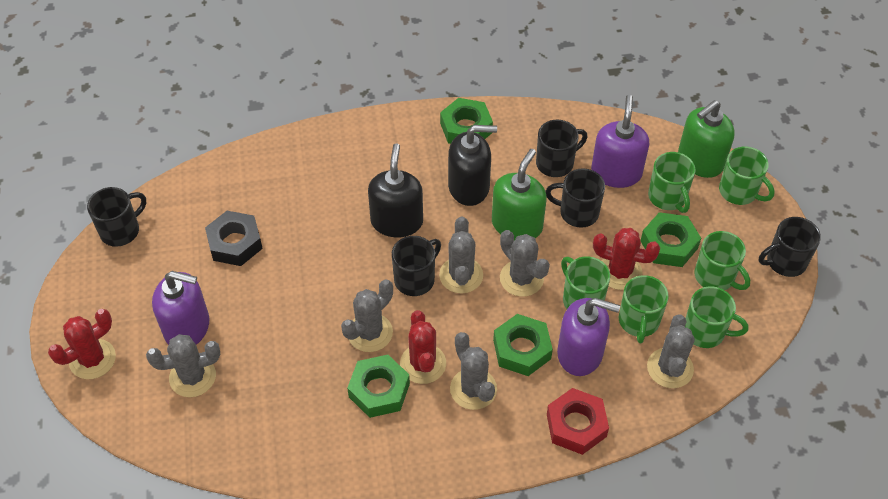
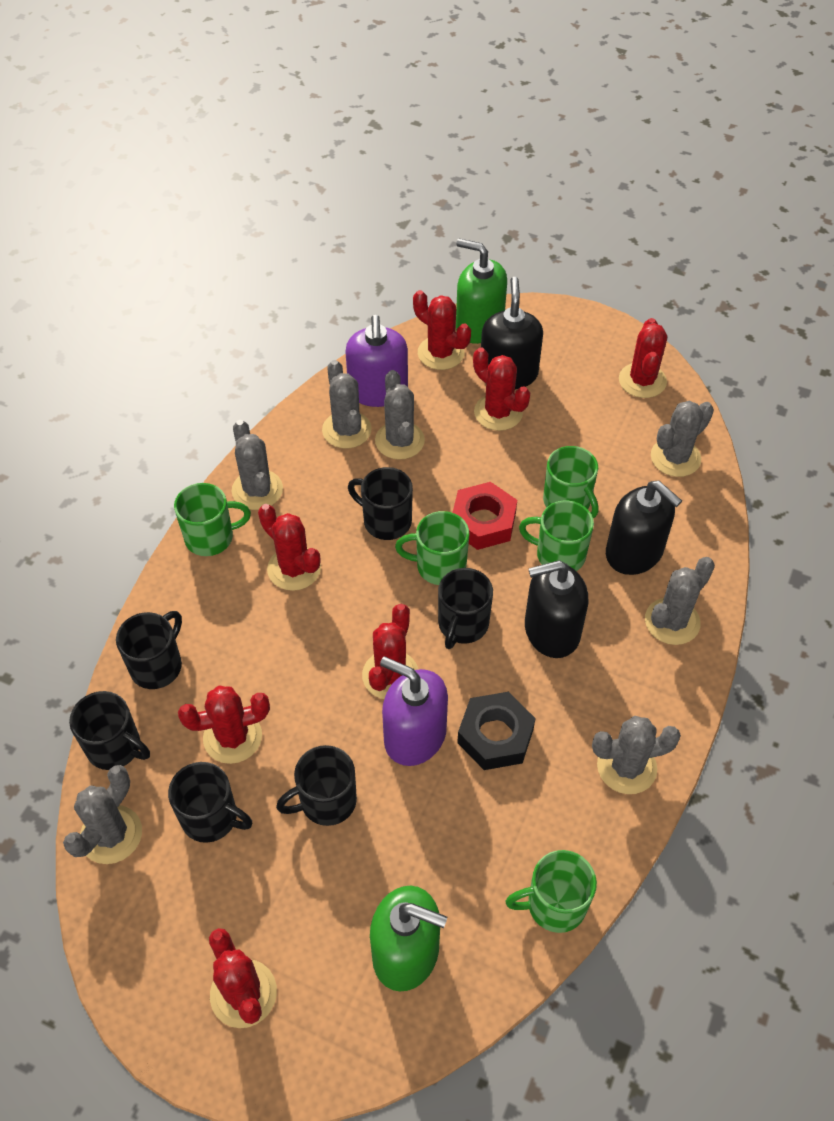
black mug: 5 -> 6
black soap dispenser: 2 -> 3
green mug: 6 -> 5
green nut: 4 -> 0
grey cactus: 6 -> 7
purple soap dispenser: 3 -> 2
red cactus: 3 -> 7

